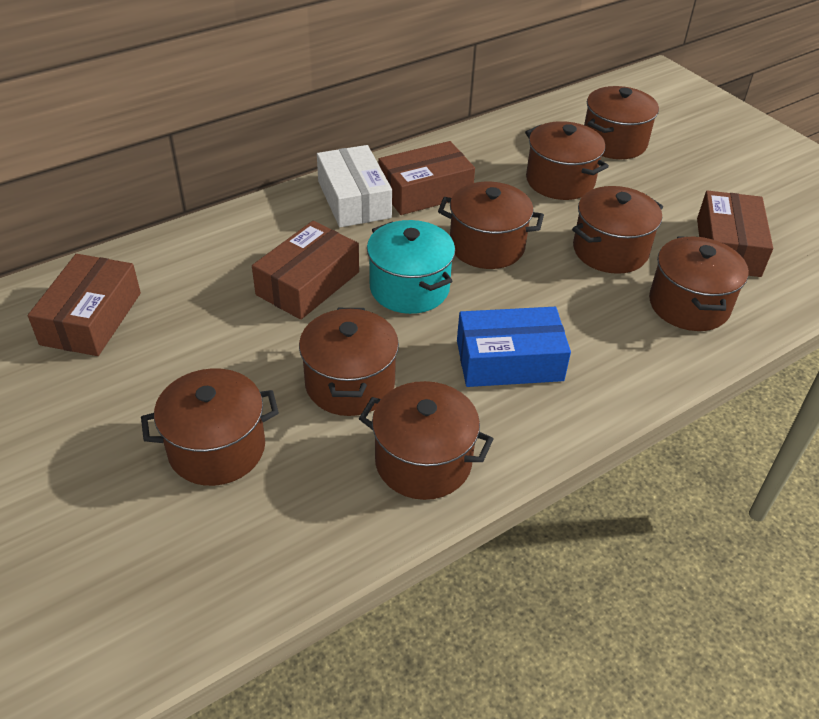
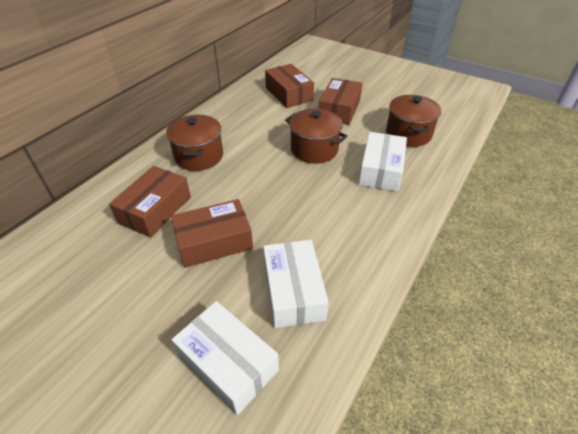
blue box: 1 -> 0
brown pot: 8 -> 3
turquoise pot: 1 -> 0
white box: 1 -> 3

